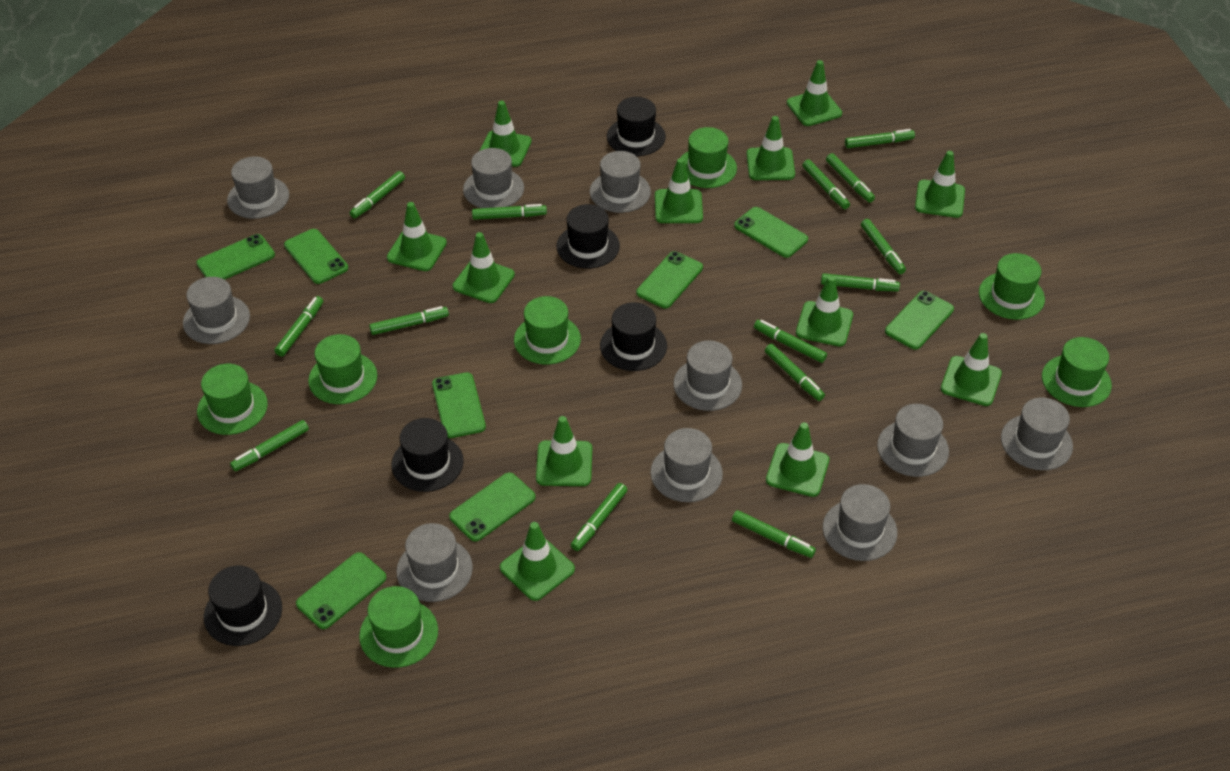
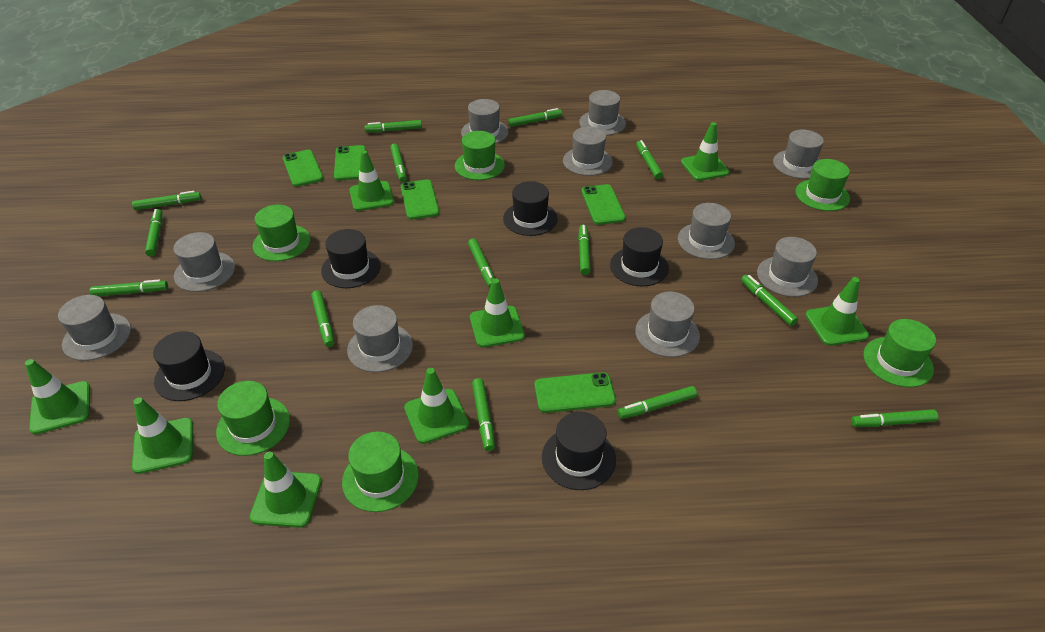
green hat: 7 -> 6
green phone: 8 -> 5
green traffic cone: 12 -> 8

